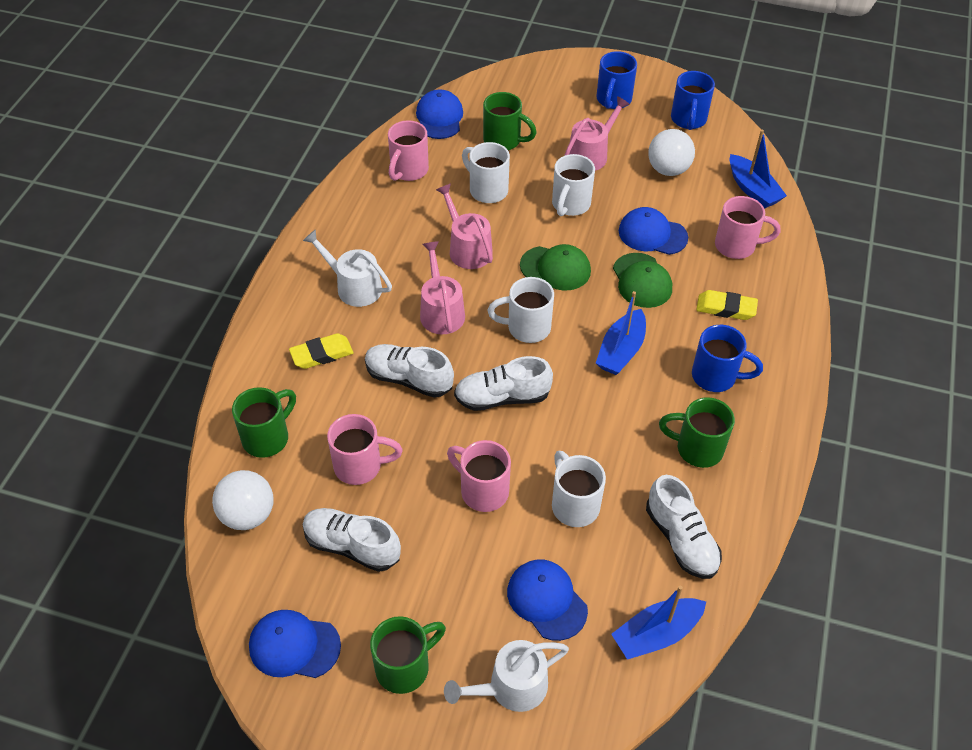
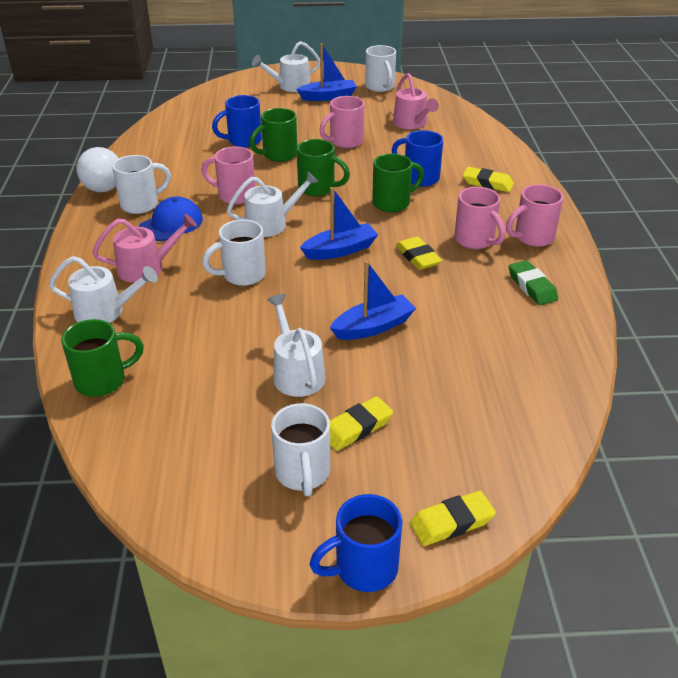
blue cap: 4 -> 1
green cap: 2 -> 0
green eraser: 0 -> 1
pink watering can: 3 -> 2
white ball: 2 -> 1
white shoe: 4 -> 0
white watering can: 2 -> 4
yellow eraser: 2 -> 4

